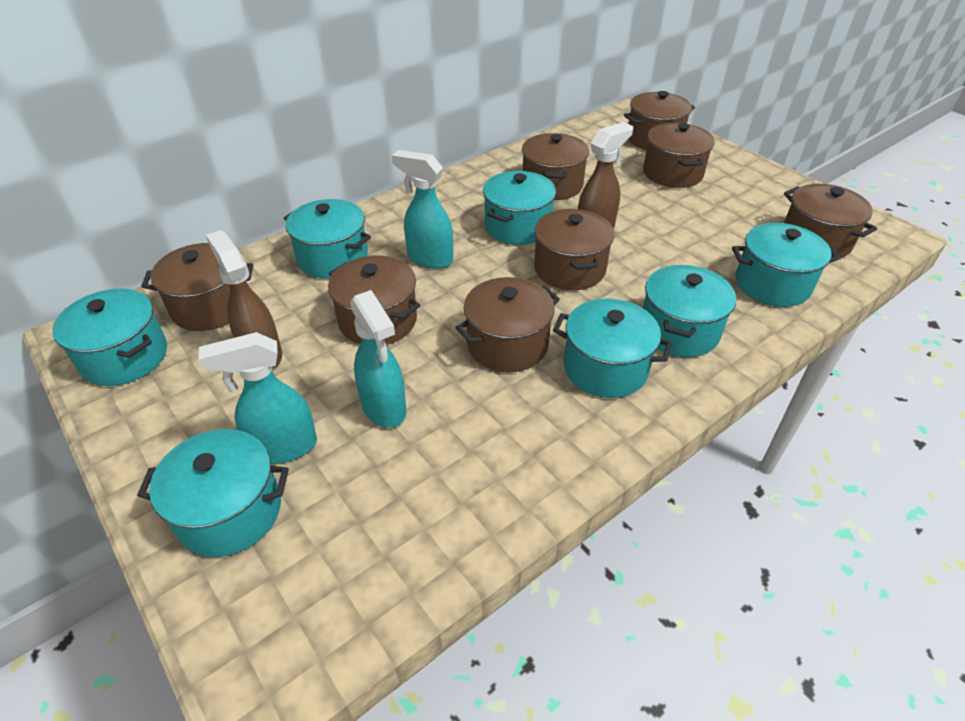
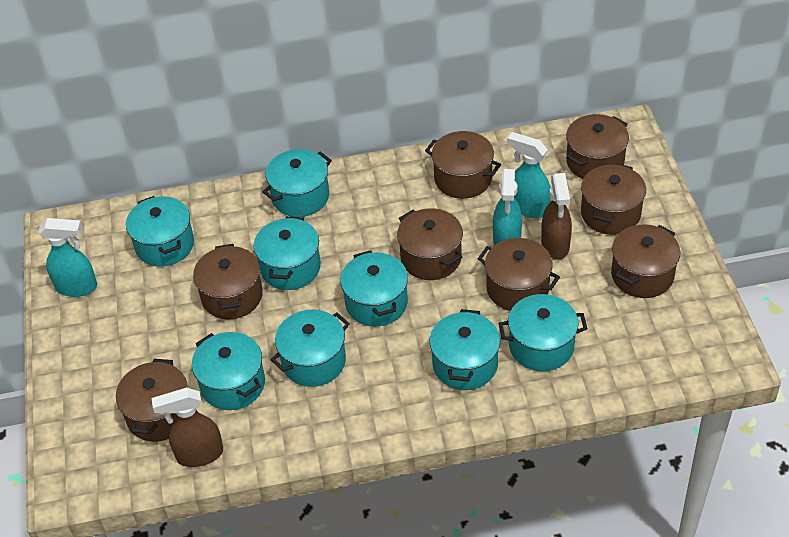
turquoise pot: 7 -> 8

